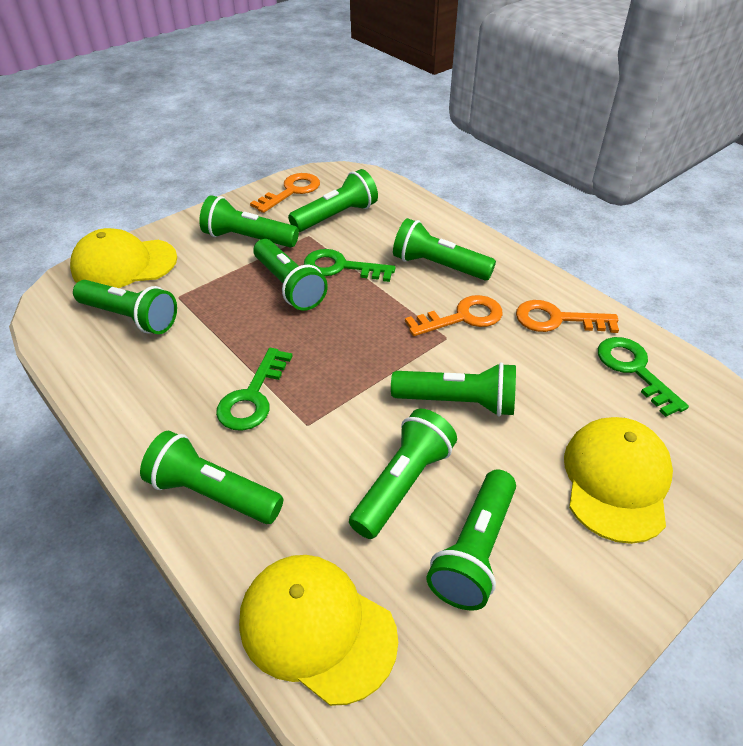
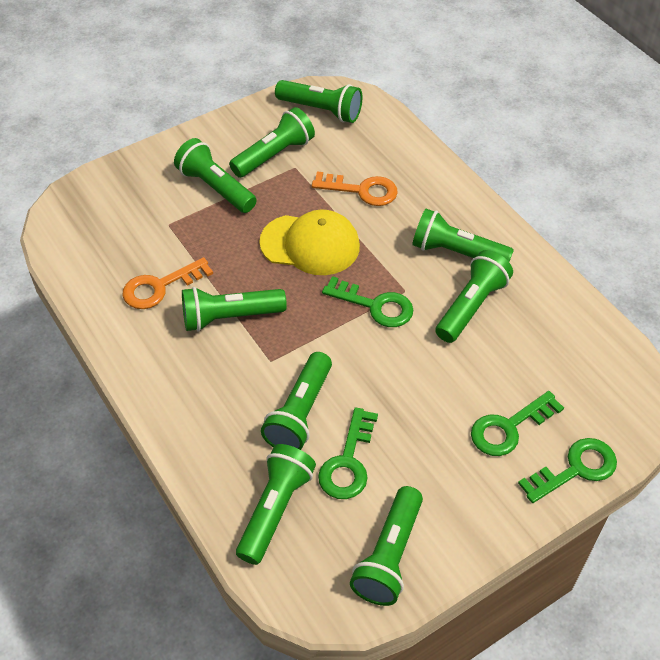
green key: 3 -> 4
orange key: 3 -> 2
yellow cap: 3 -> 1

